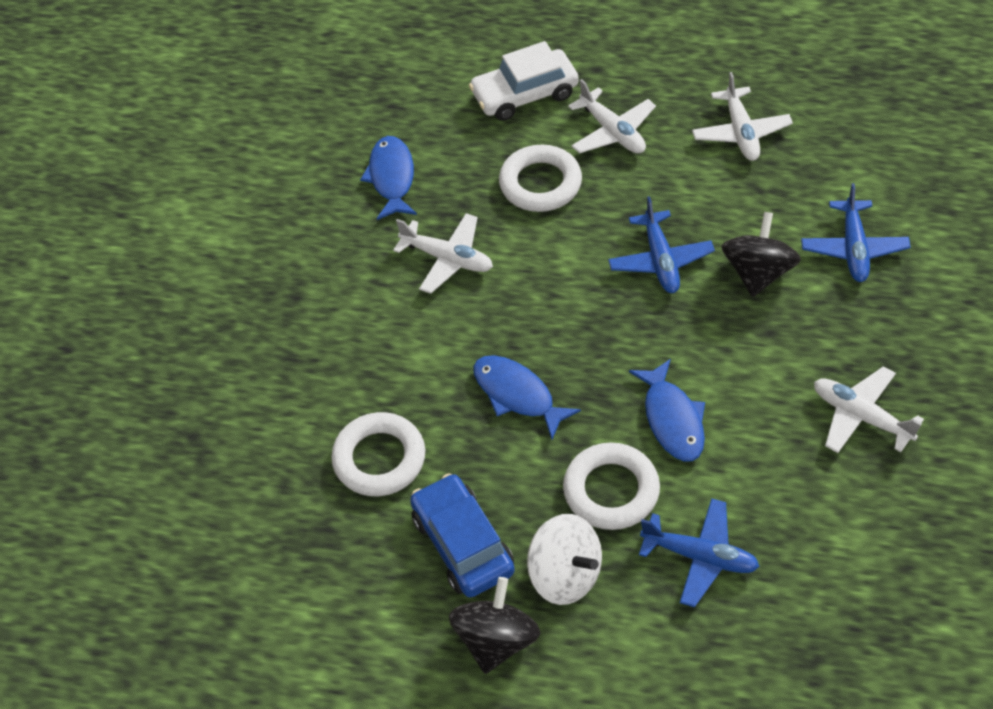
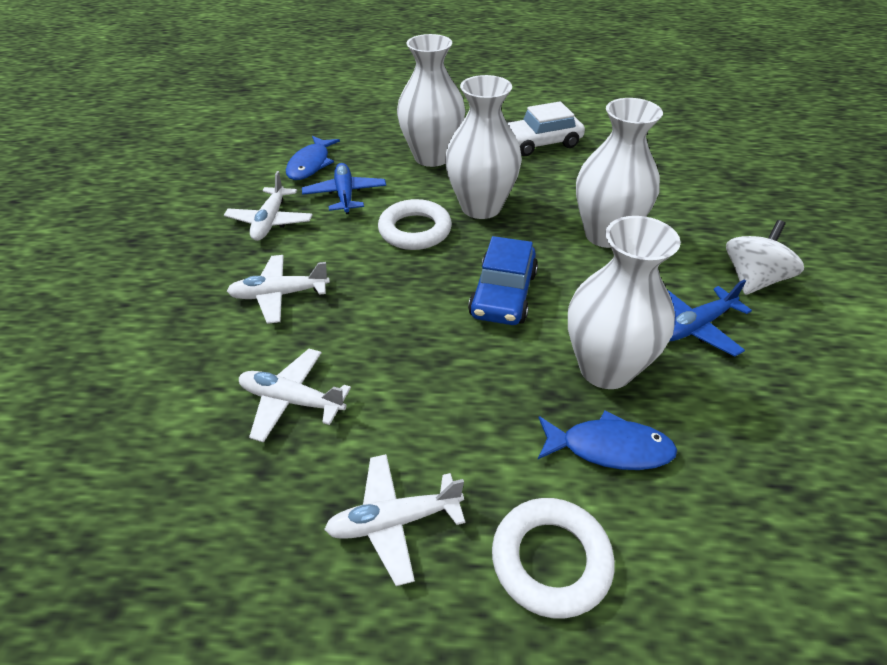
black spinning top: 2 -> 0
blue fish: 3 -> 2
blue plane: 3 -> 2
white ring: 3 -> 2
white vase: 0 -> 4

